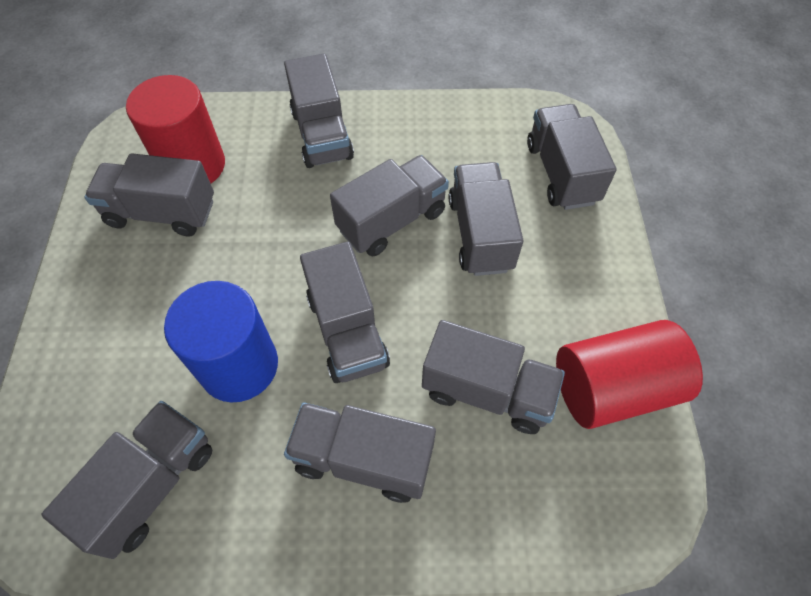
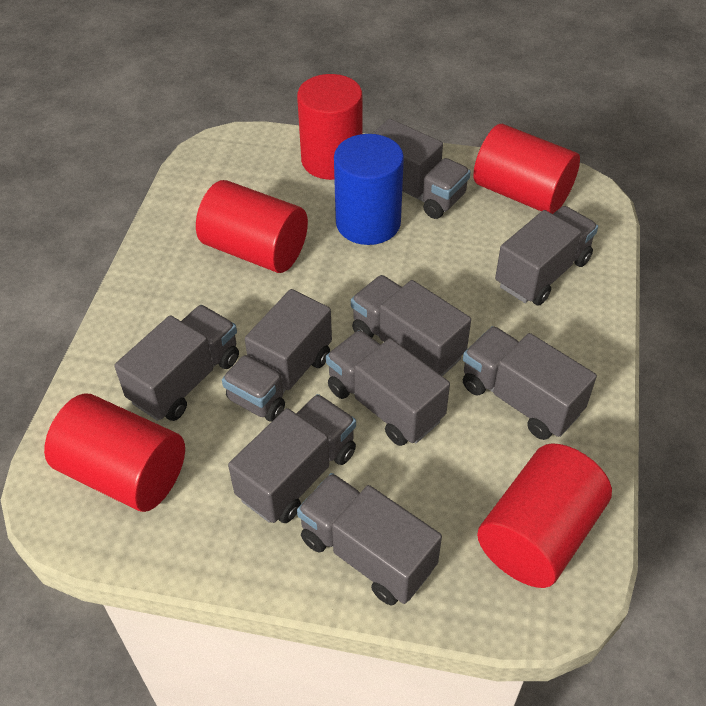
red cylinder: 2 -> 5

